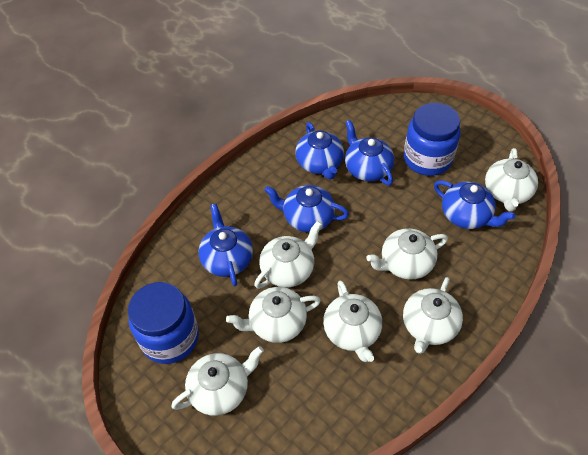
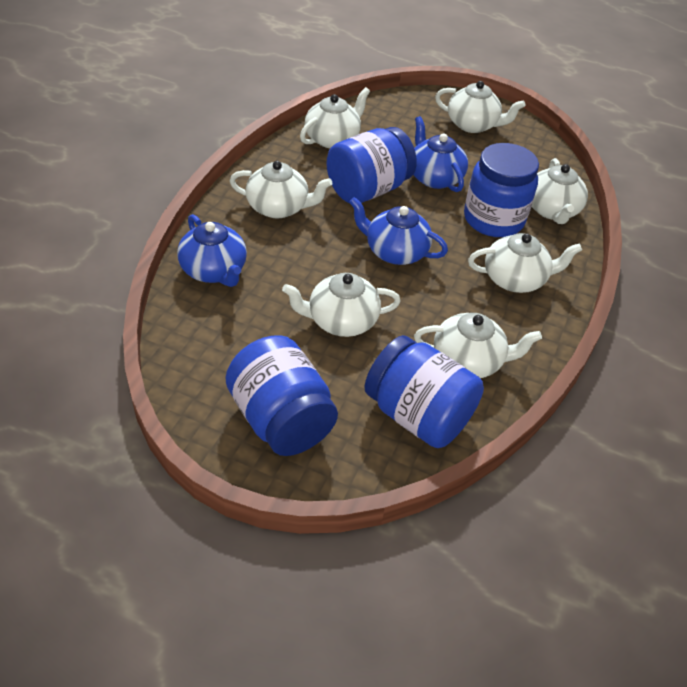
blue jar: 2 -> 4
blue teapot: 5 -> 3

